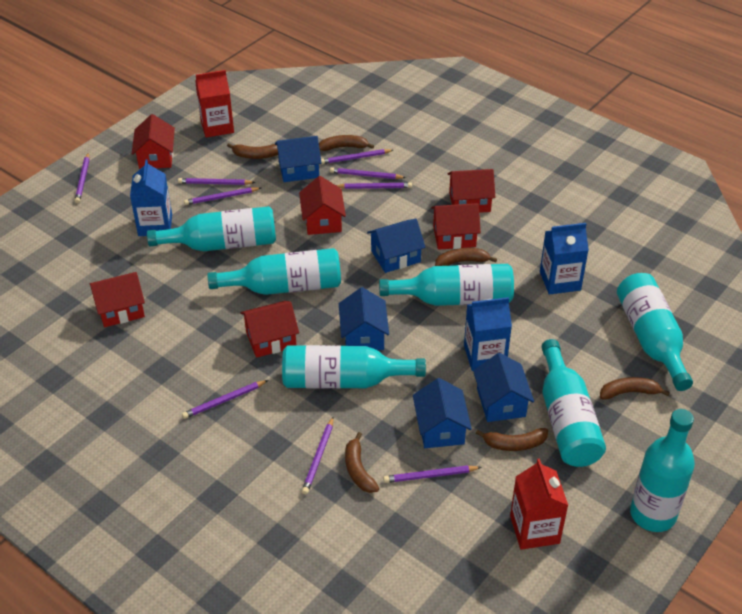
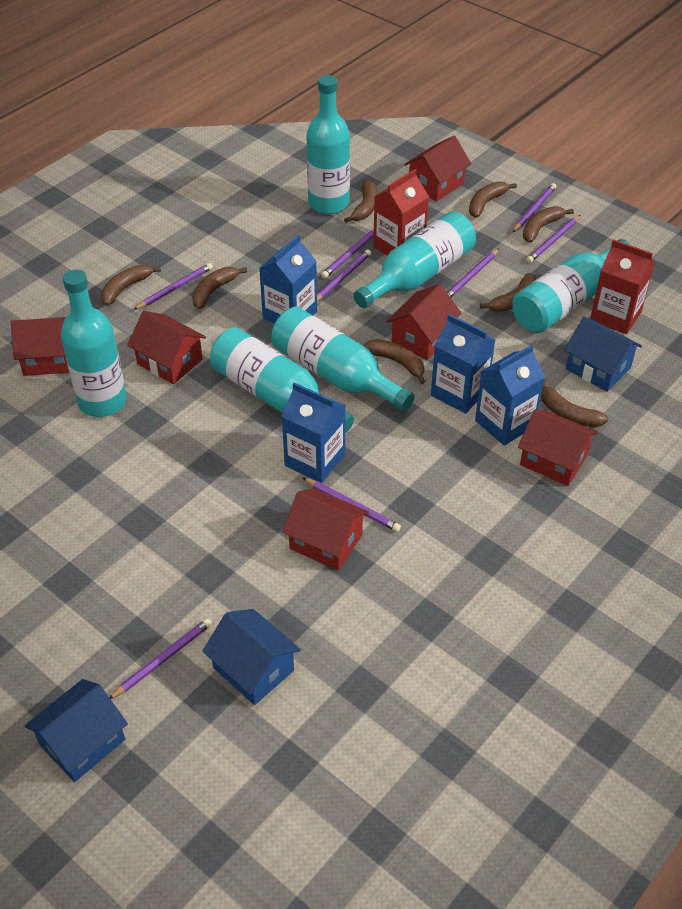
blue carton: 3 -> 4
blue house: 5 -> 3
brown banana: 6 -> 8
purple pencil: 9 -> 8
turquoise bottle: 7 -> 6

